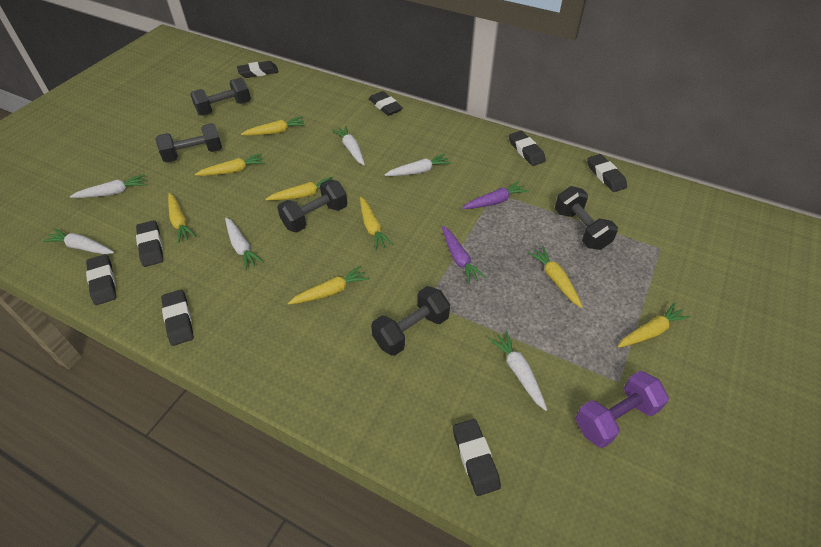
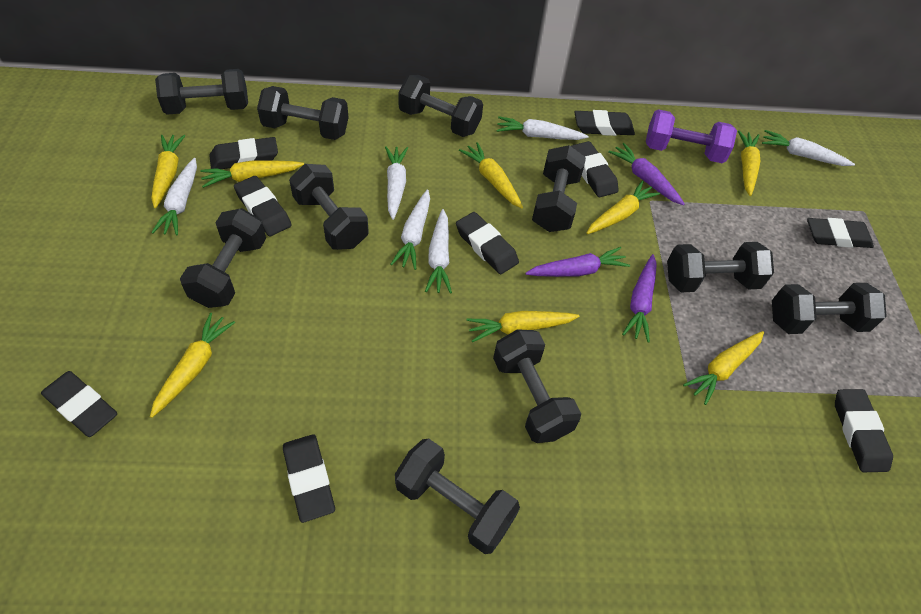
black dumbbell: 5 -> 10
black eraser: 8 -> 9
purple carrot: 2 -> 3

